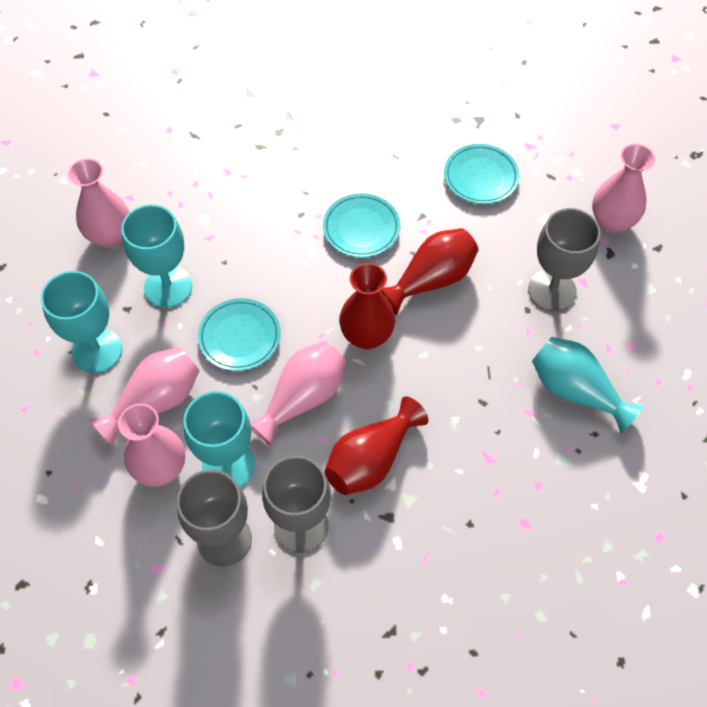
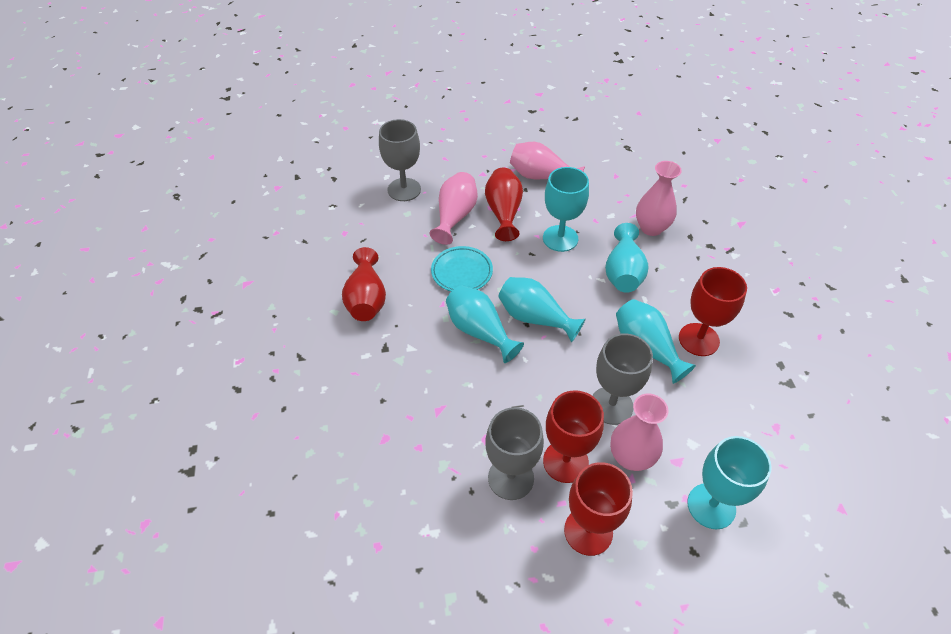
pink vase: 5 -> 4
red goblet: 0 -> 3
red vase: 3 -> 2
turquoise goblet: 3 -> 2
turquoise plate: 3 -> 1
turquoise vase: 1 -> 4

